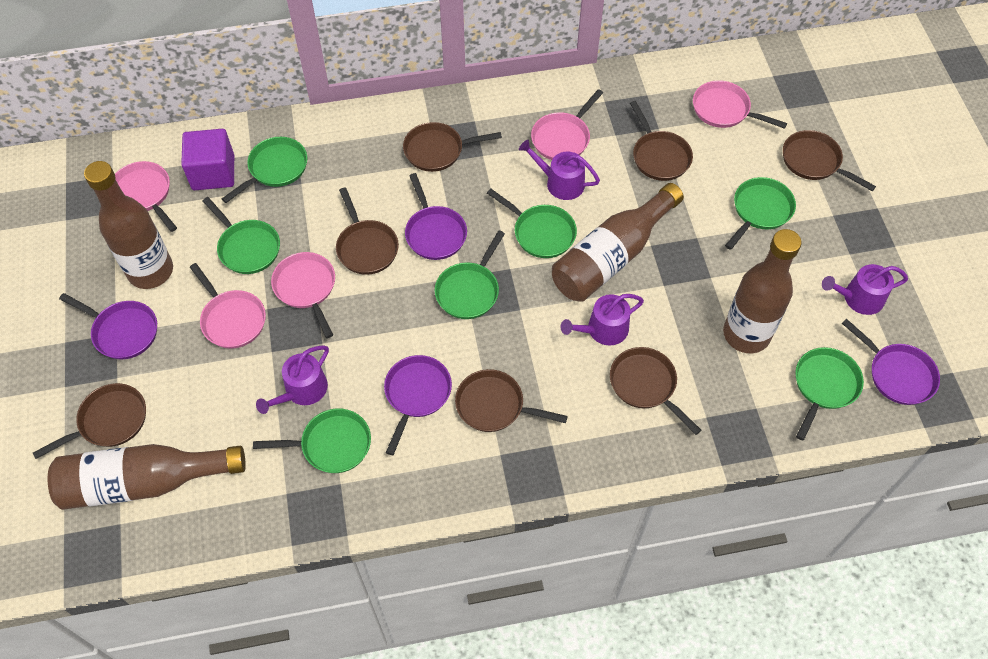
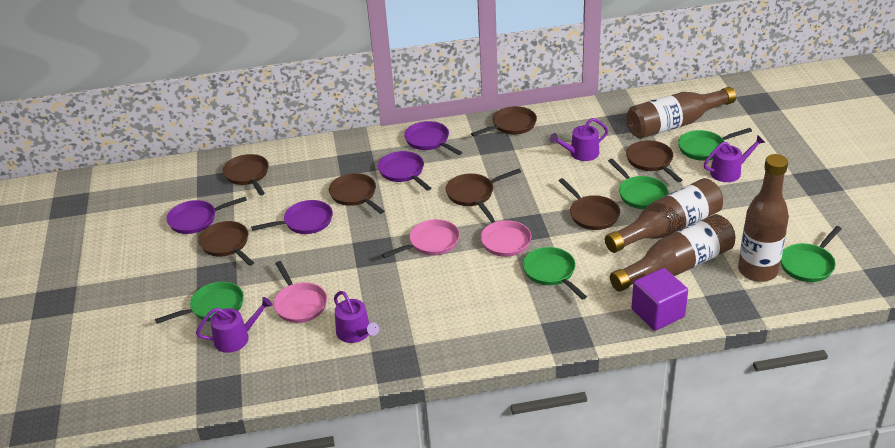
green pan: 7 -> 5
pink pan: 5 -> 3

